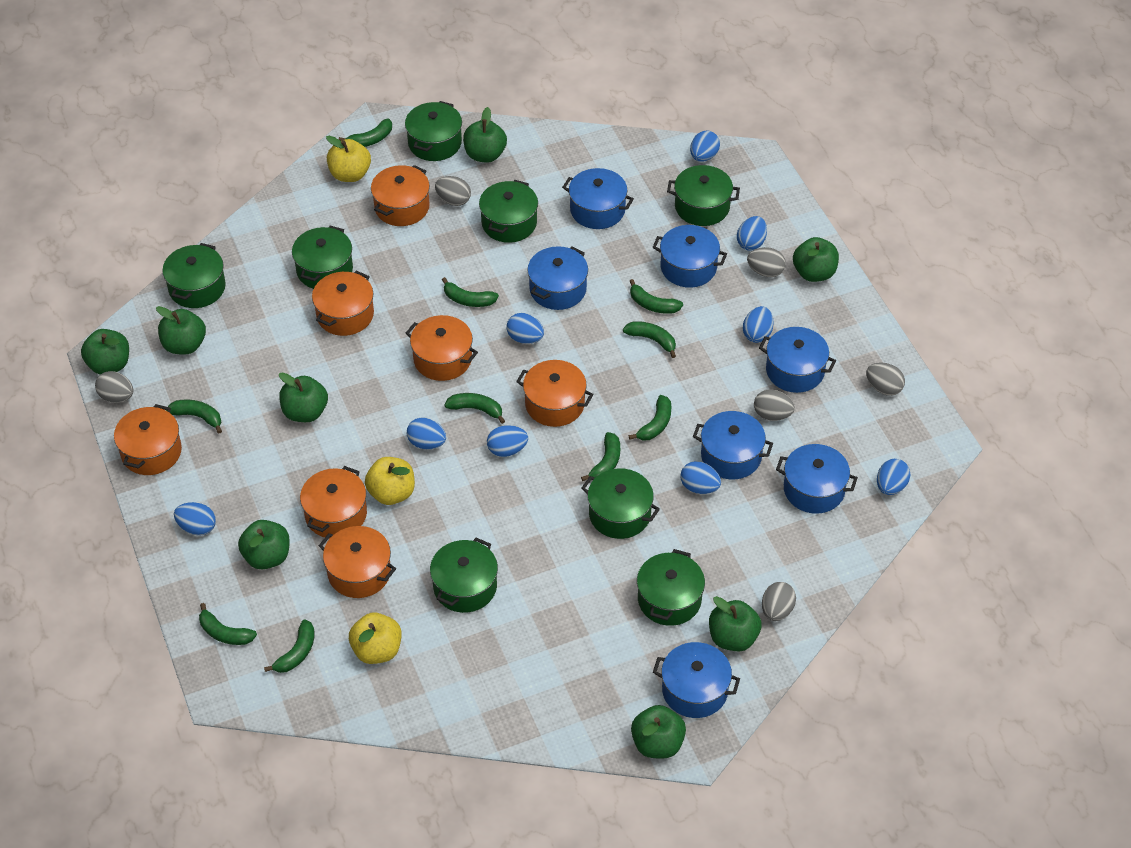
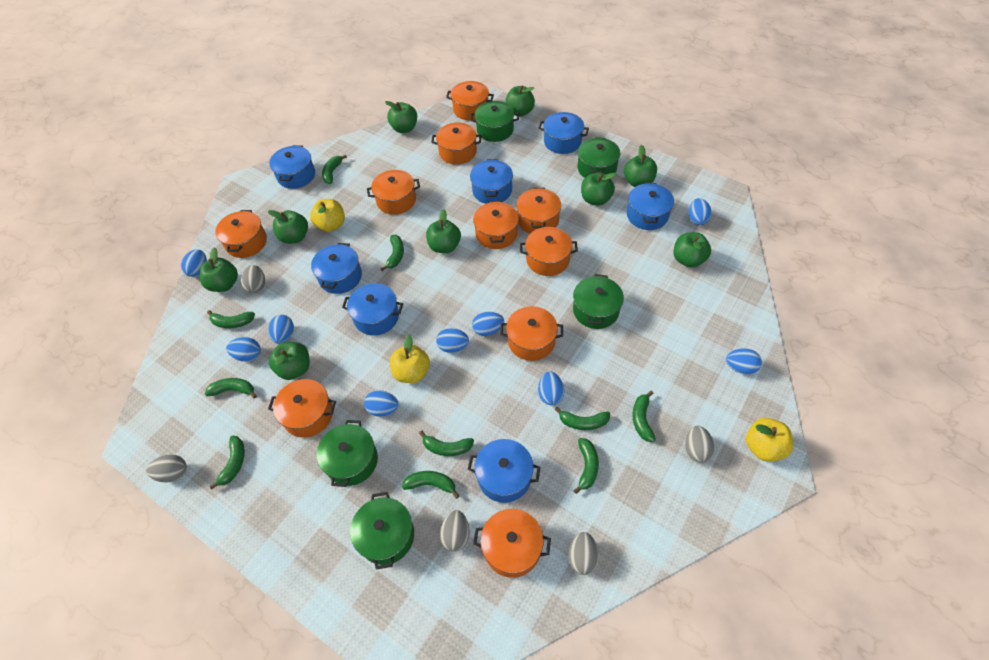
green apple: 8 -> 9
green pot: 8 -> 5
grey egg: 6 -> 5
orange pot: 7 -> 10

